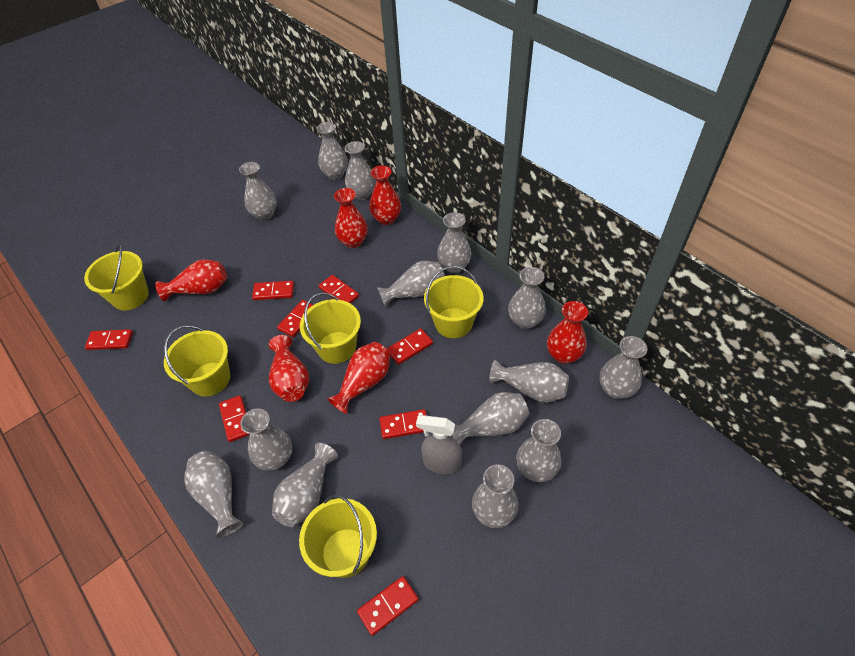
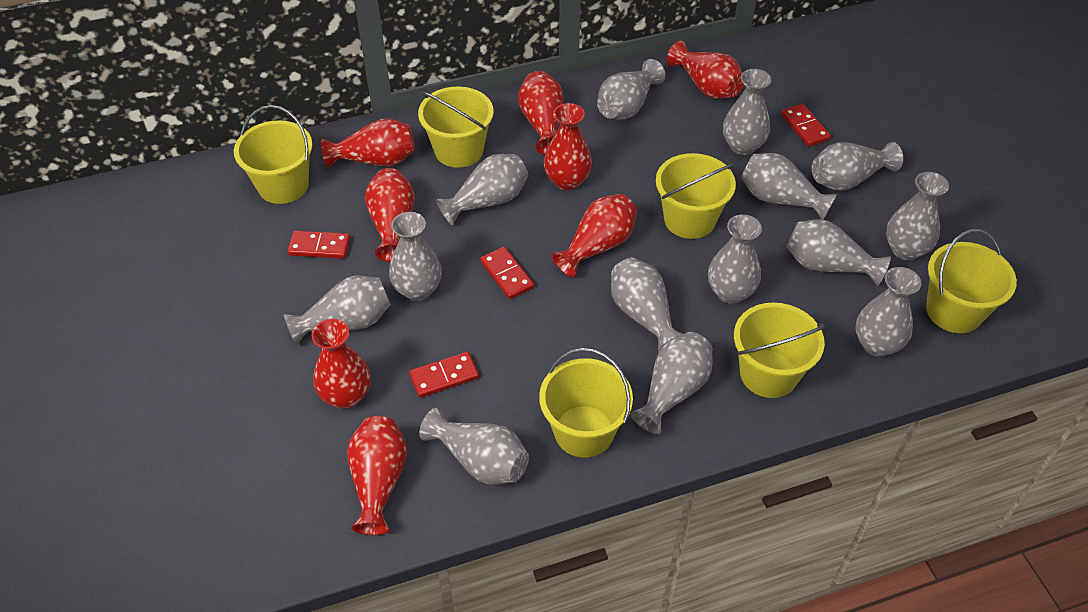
grey spray bottle: 1 -> 0
red domino: 8 -> 4
red vase: 6 -> 8
yellow bucket: 5 -> 6

